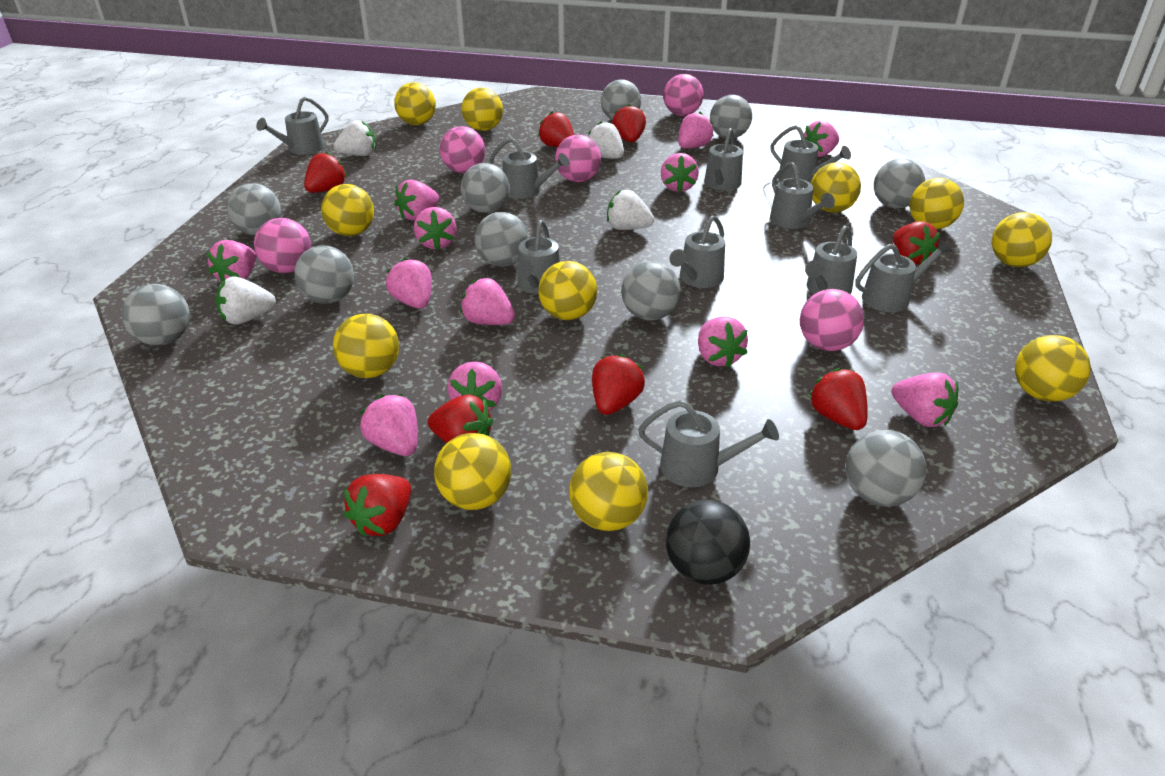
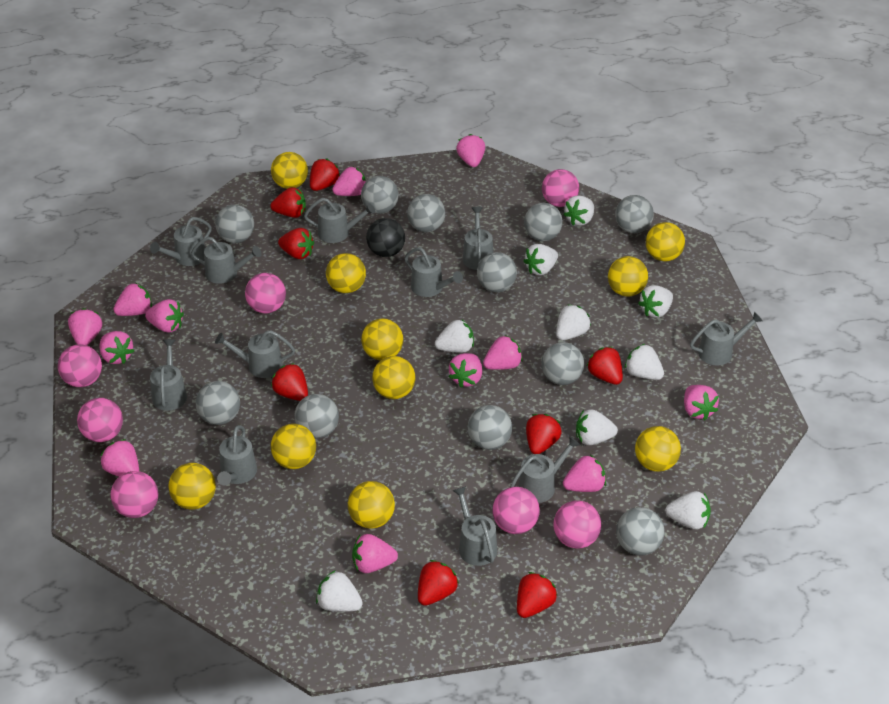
grey ball: 10 -> 11
grey watering can: 10 -> 11
pink ball: 5 -> 7
white strawberry: 4 -> 9
yellow ball: 11 -> 10

